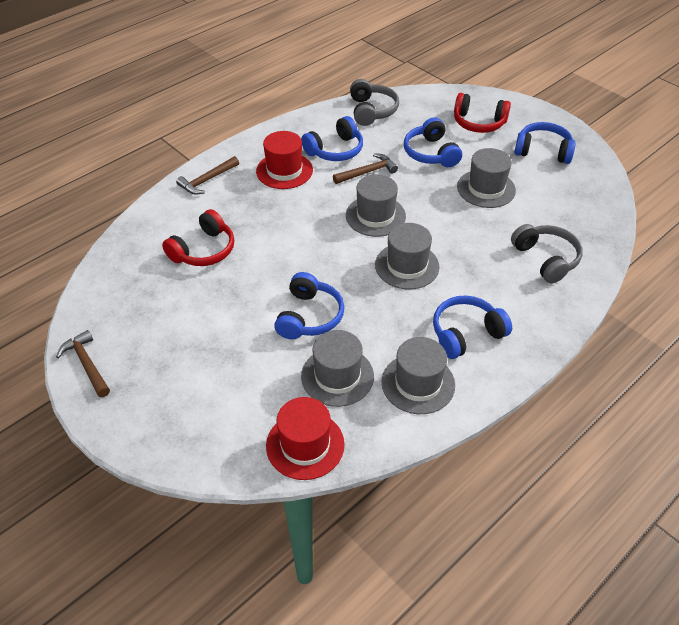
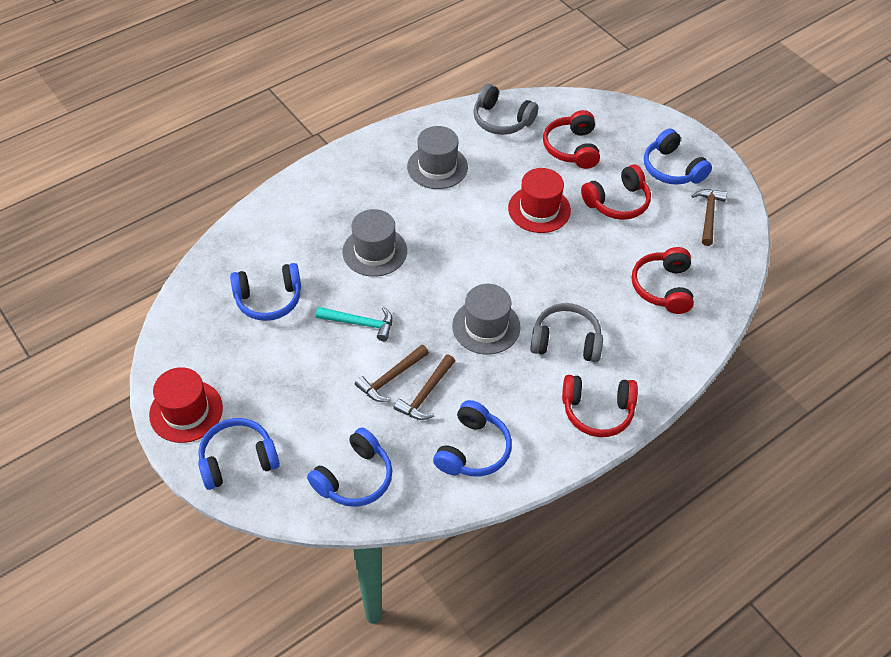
grey hat: 5 -> 3
red headphones: 2 -> 4
turquoise hammer: 0 -> 1

